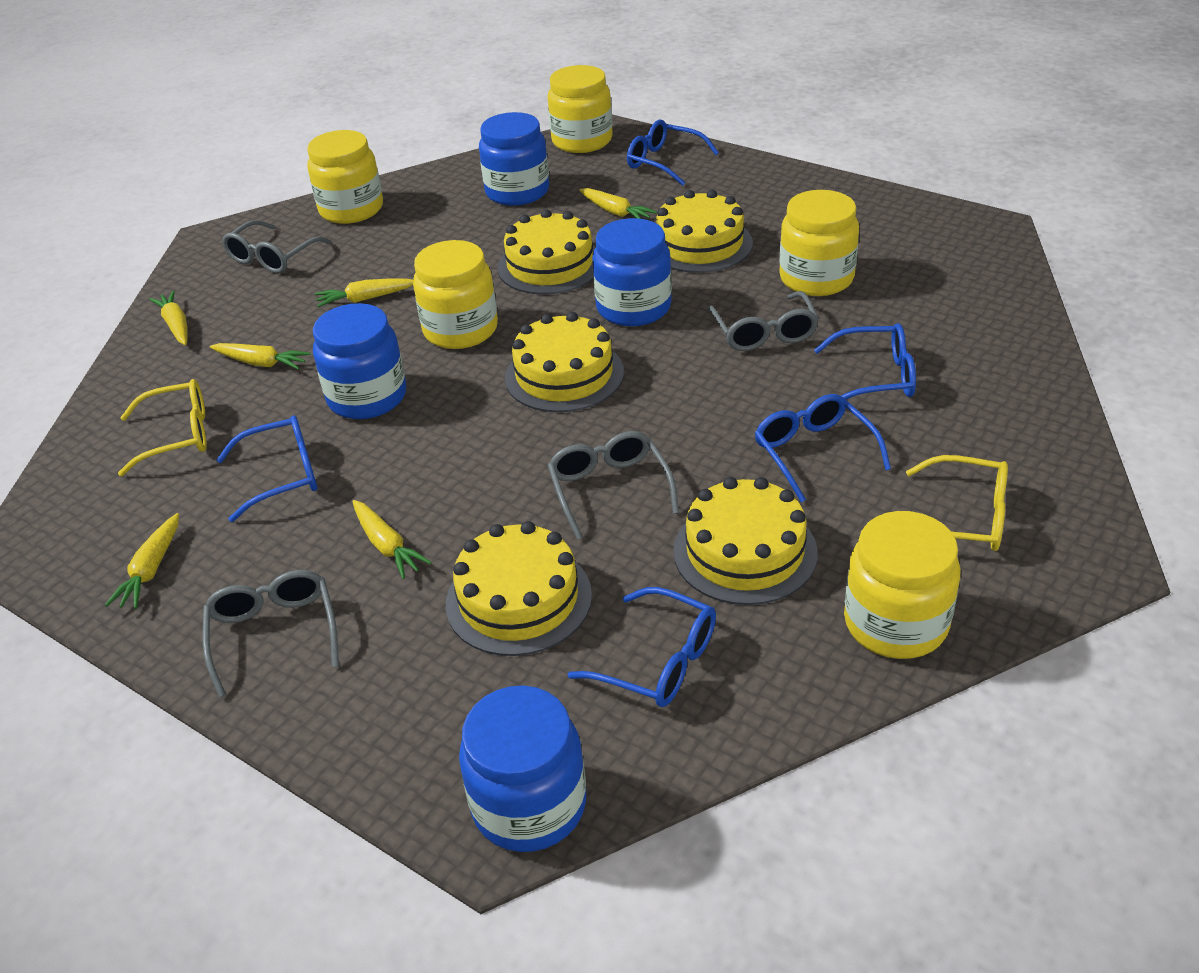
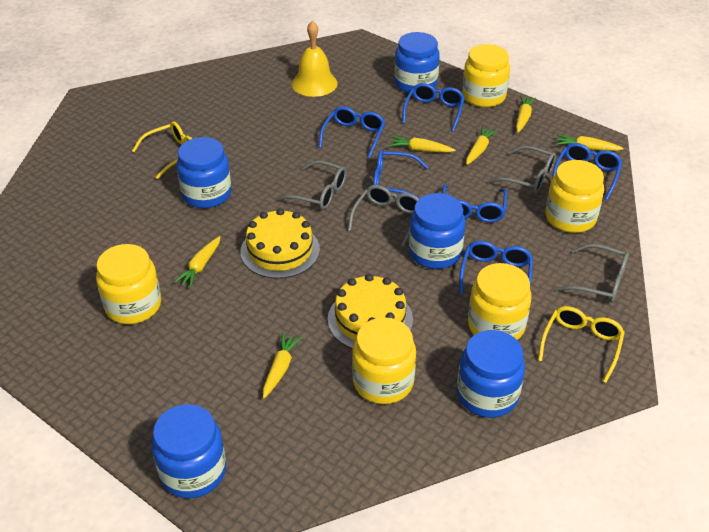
blue glasses: 5 -> 6
blue jar: 4 -> 5
yellow bell: 0 -> 1
yellow cake: 5 -> 2

